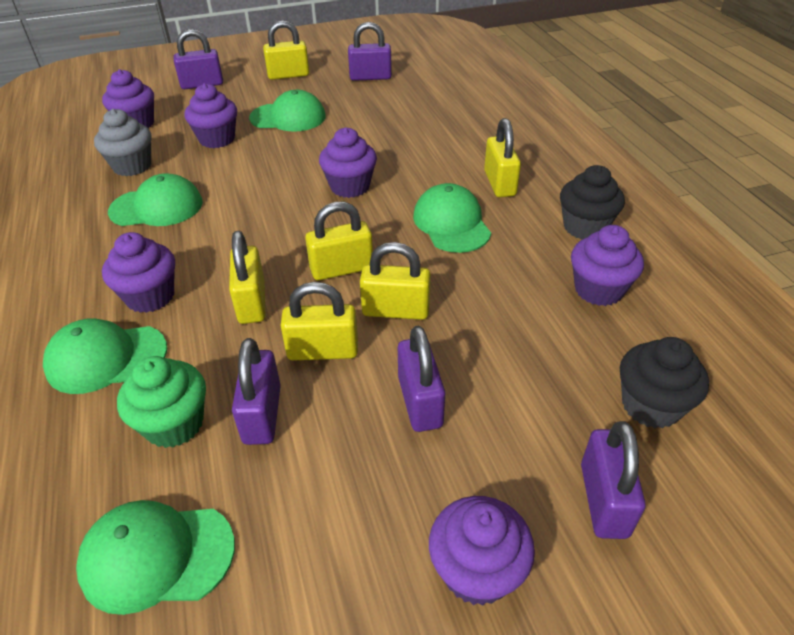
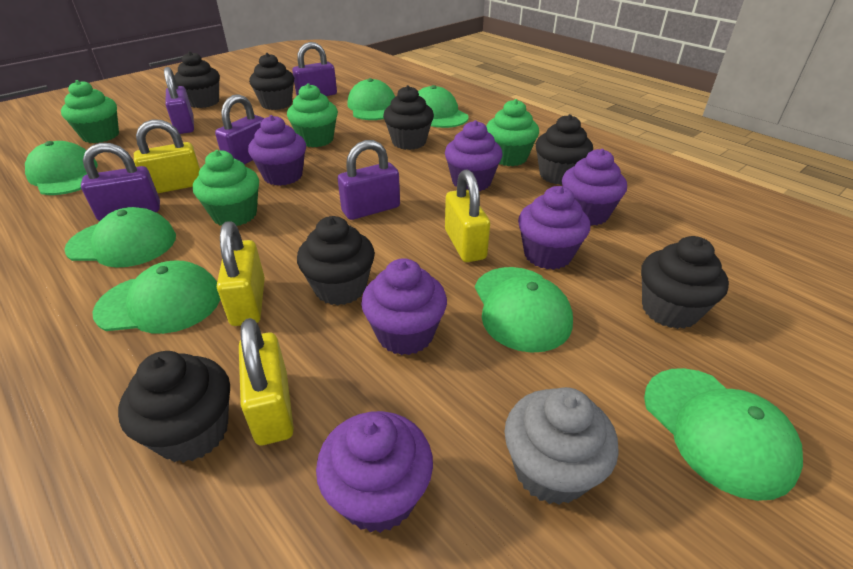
black cupcake: 2 -> 7
green cap: 5 -> 7
green cupcake: 1 -> 4
yellow padlock: 6 -> 4

